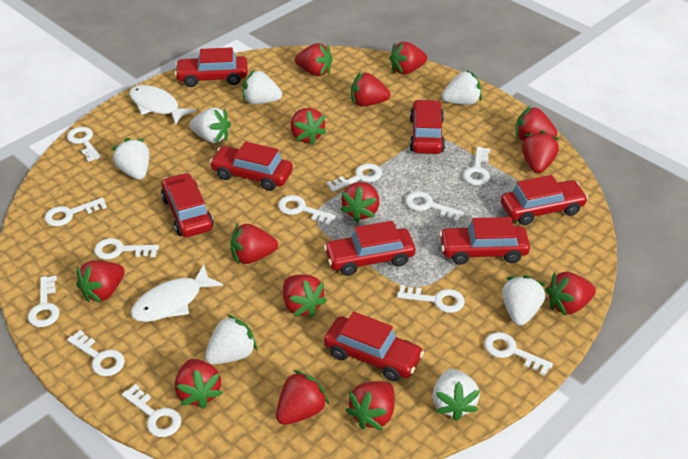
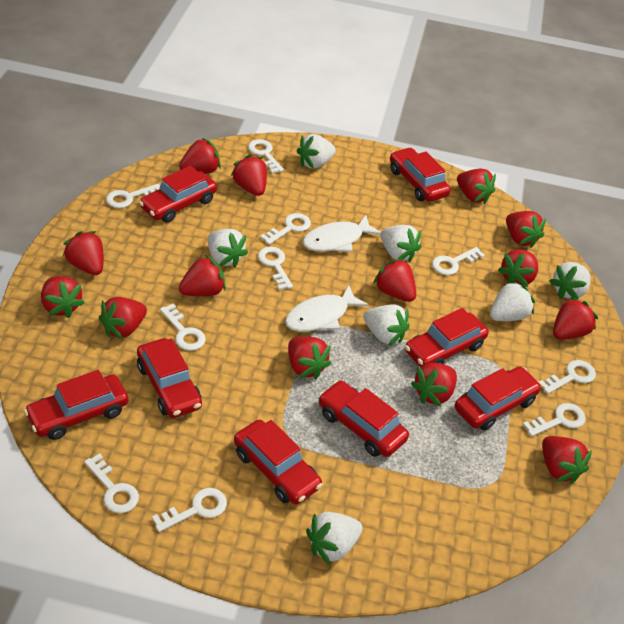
white key: 12 -> 10

